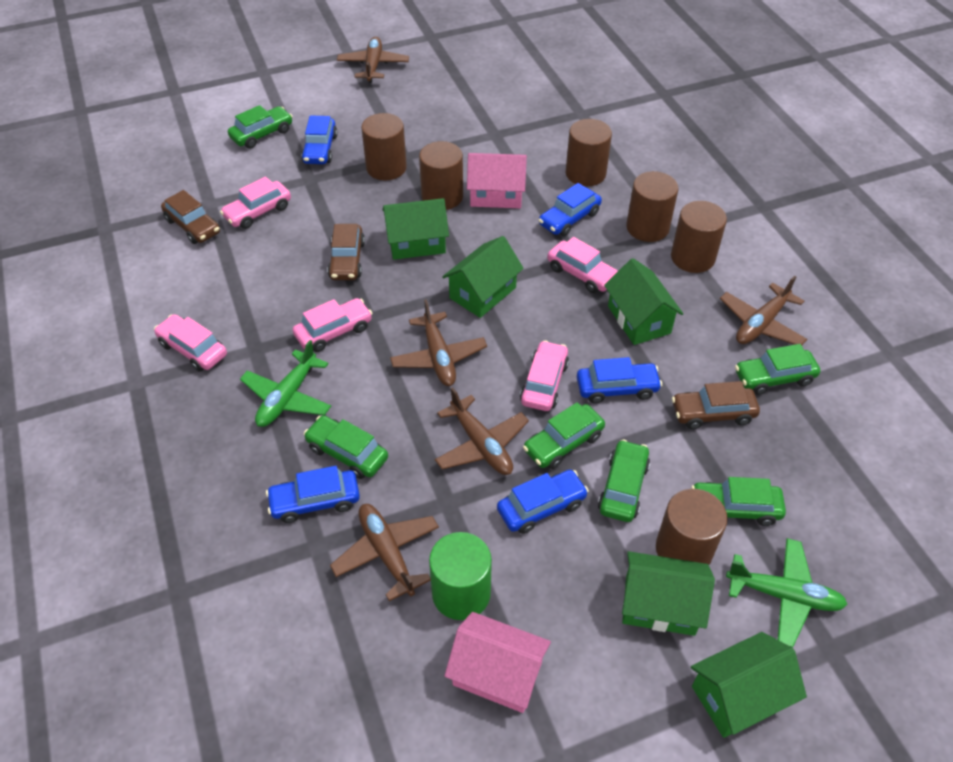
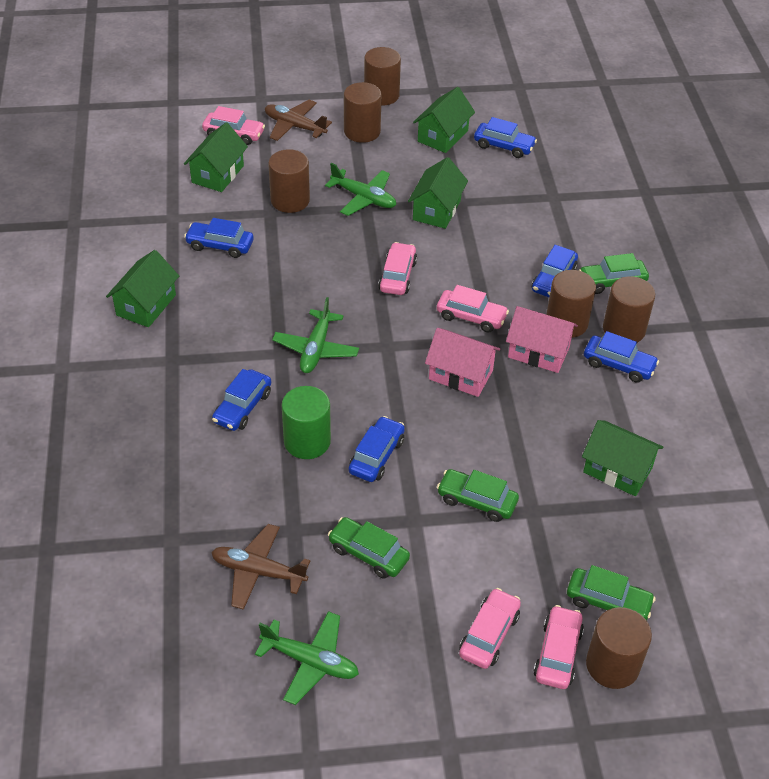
blue car: 5 -> 6
brown car: 3 -> 0
brown plane: 5 -> 2
green car: 6 -> 4
green plane: 2 -> 3

